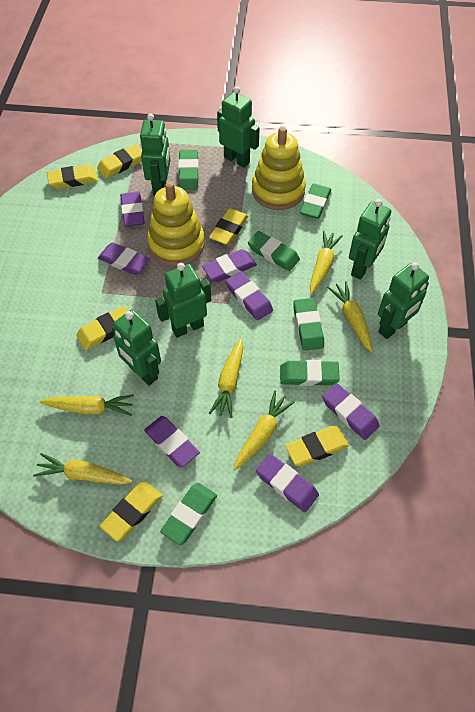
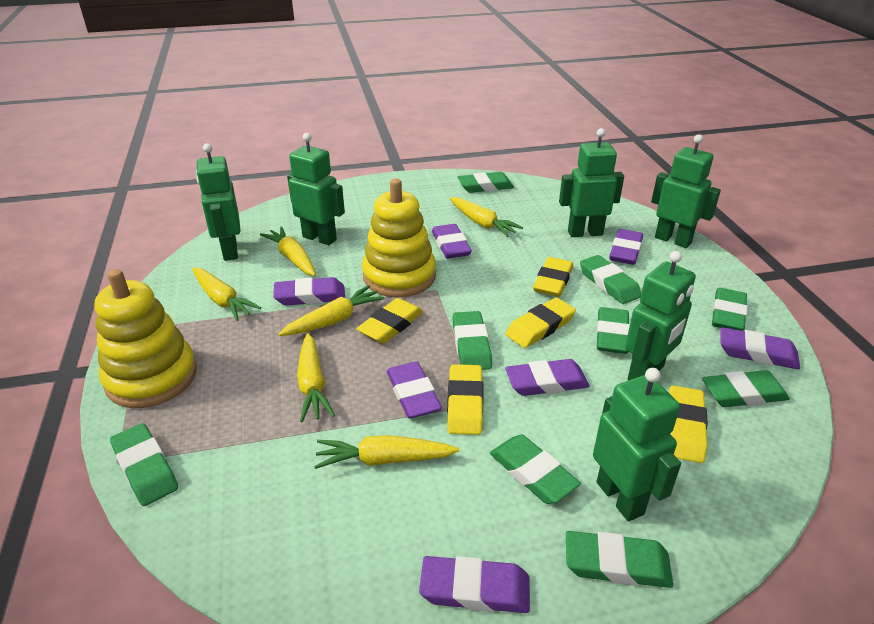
green eraser: 6 -> 9
yellow eraser: 6 -> 5

